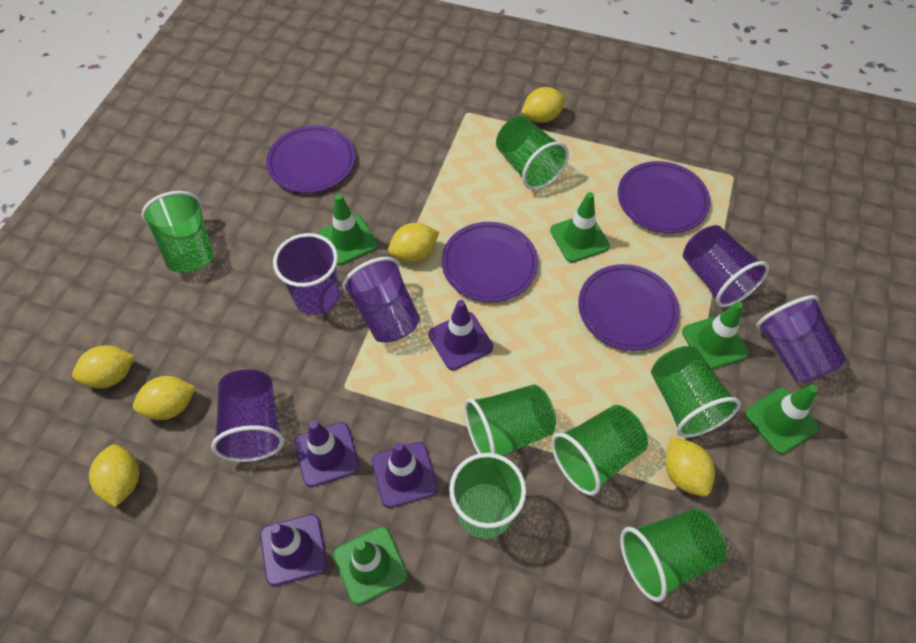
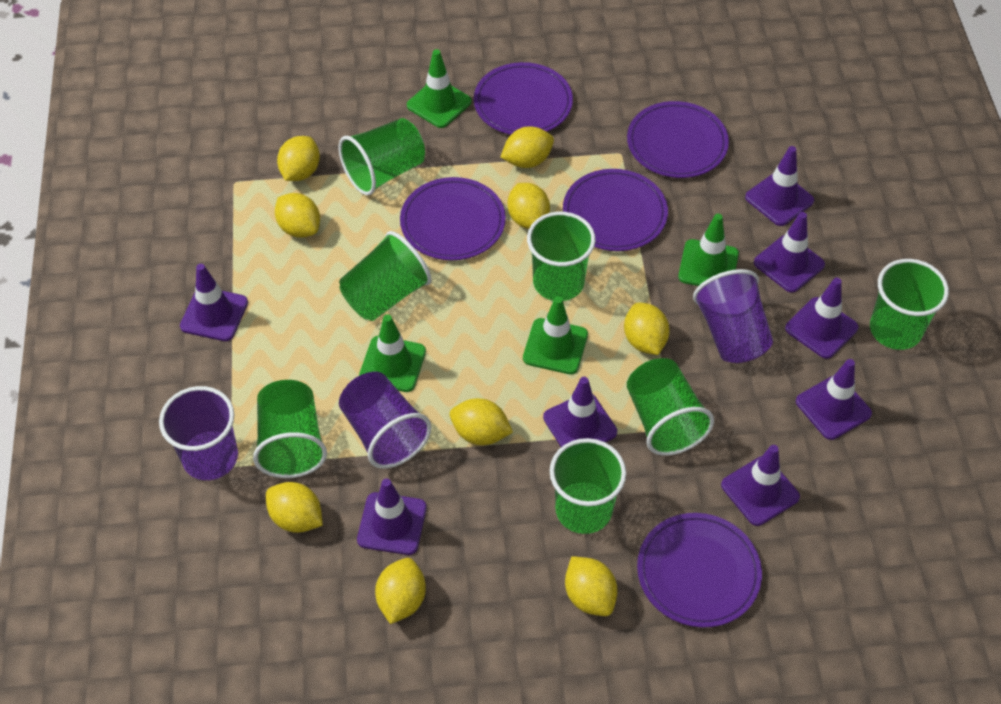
green traffic cone: 5 -> 4
purple cup: 5 -> 3
purple plate: 4 -> 5
purple traffic cone: 4 -> 8
yellow lemon: 6 -> 9

